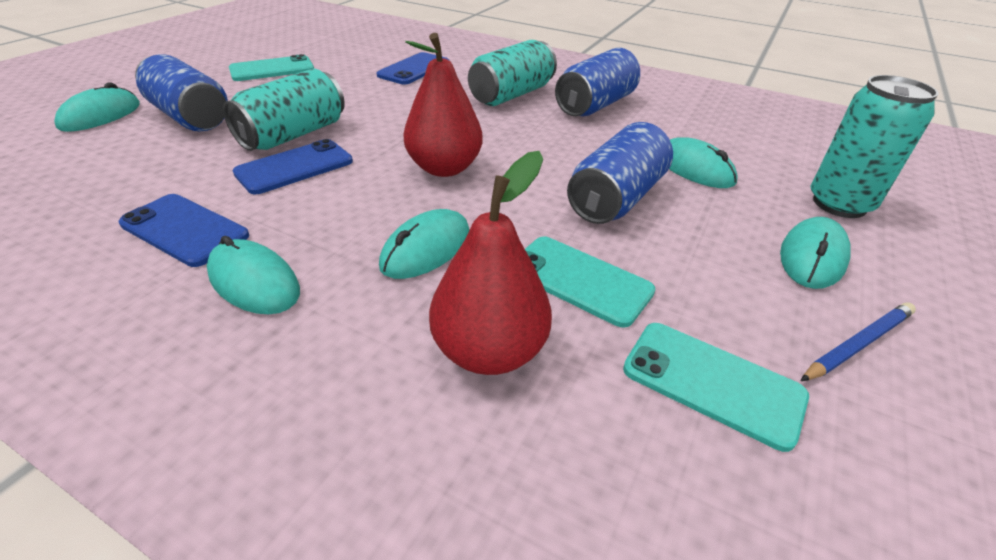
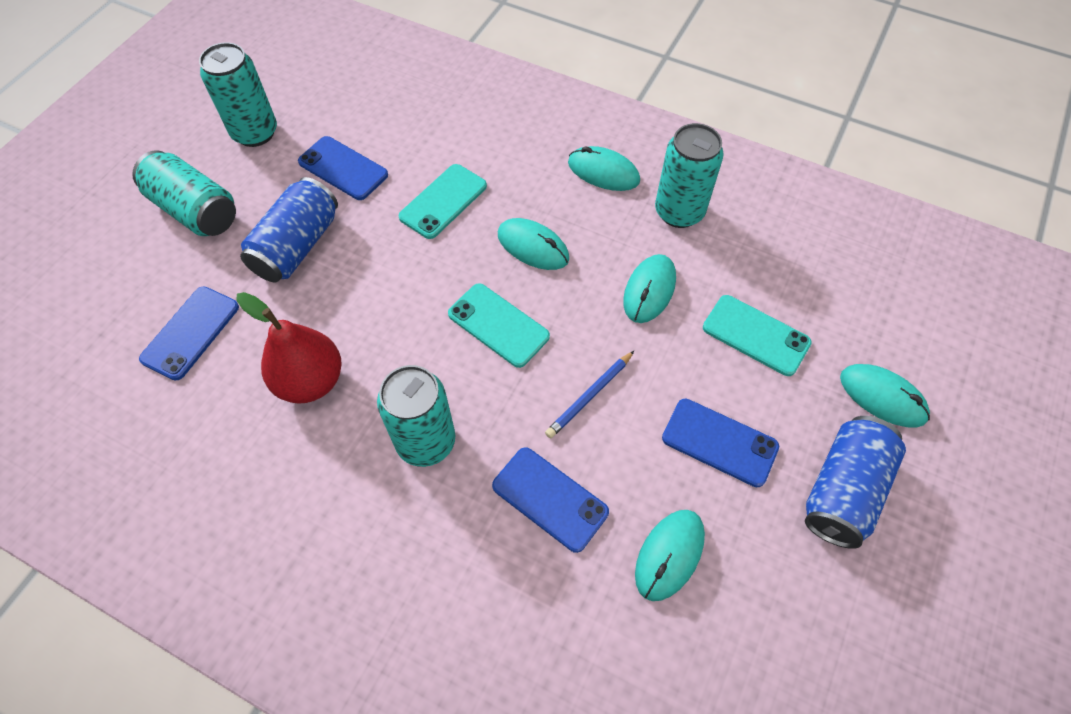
blue can: 3 -> 2
blue phone: 3 -> 4
red pear: 2 -> 1
turquoise can: 3 -> 4

